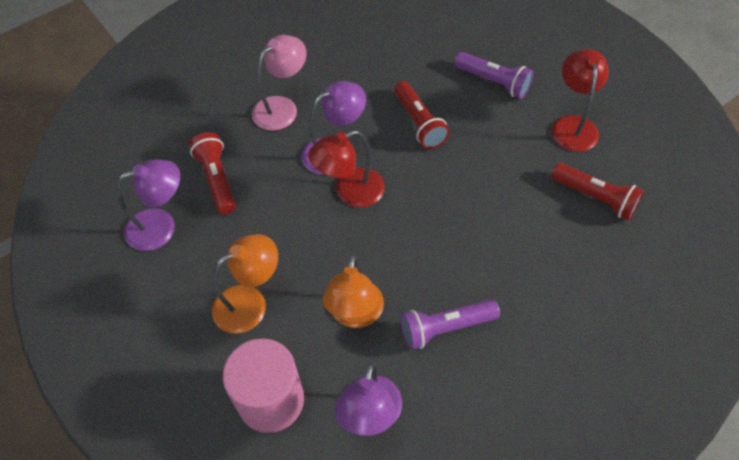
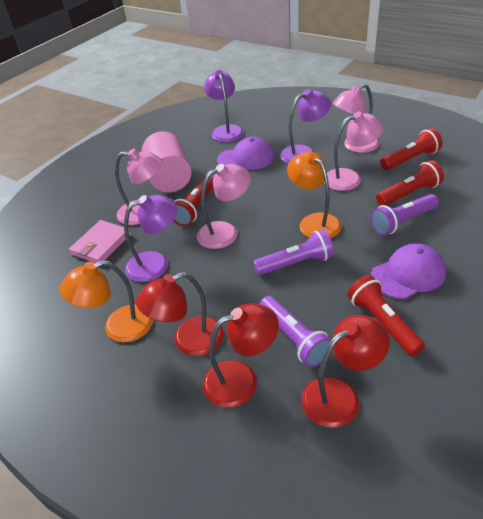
pink lamp: 1 -> 4
pink wallet: 0 -> 1
purple cap: 0 -> 2
purple flashlight: 2 -> 3
red flashlight: 3 -> 4
red lamp: 2 -> 3

